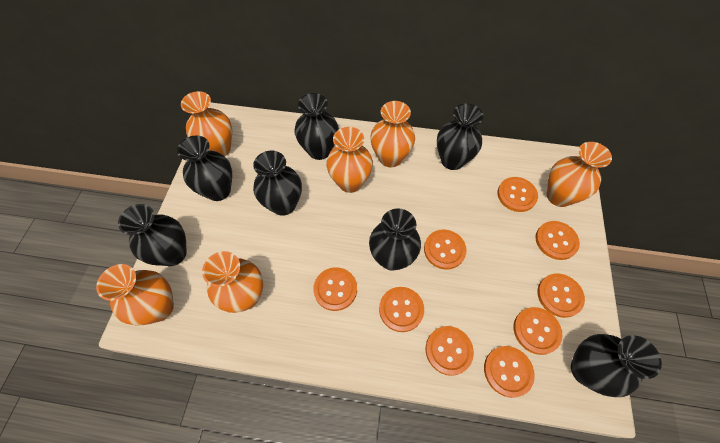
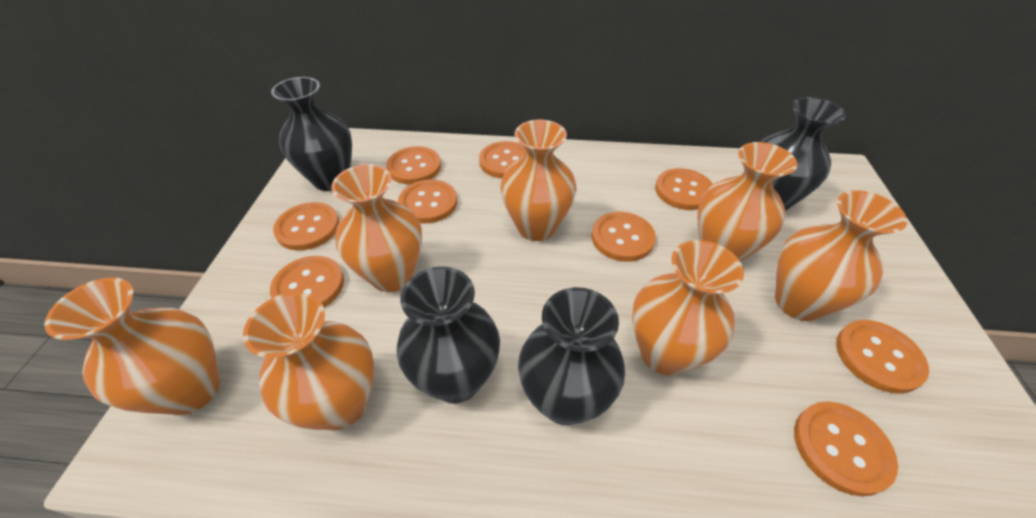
black vase: 7 -> 4
orange vase: 6 -> 7

